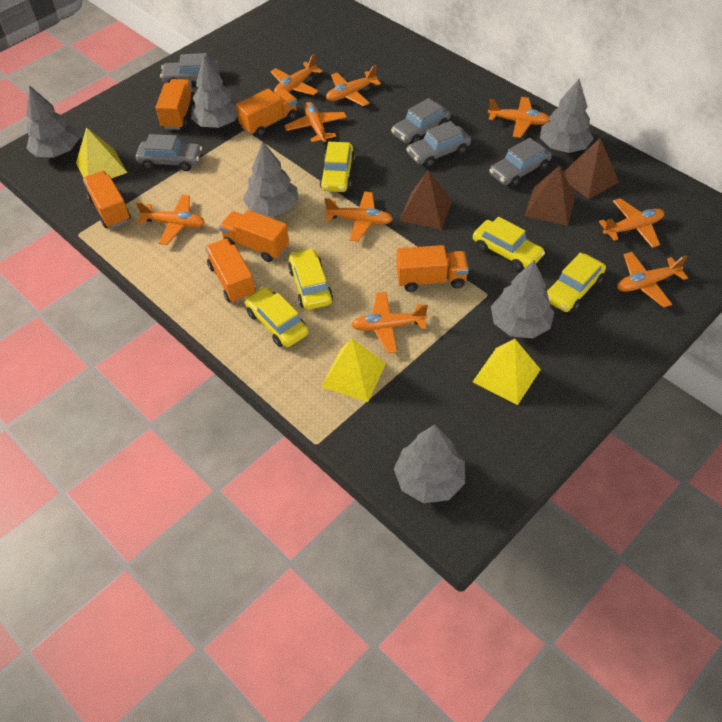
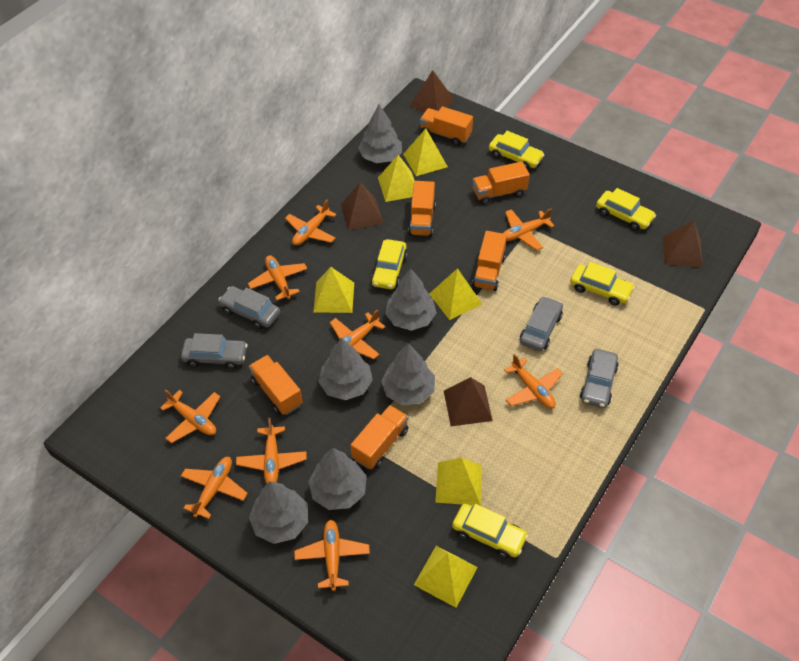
brown pyramid: 3 -> 4
grey car: 5 -> 4
yellow pyramid: 3 -> 6

